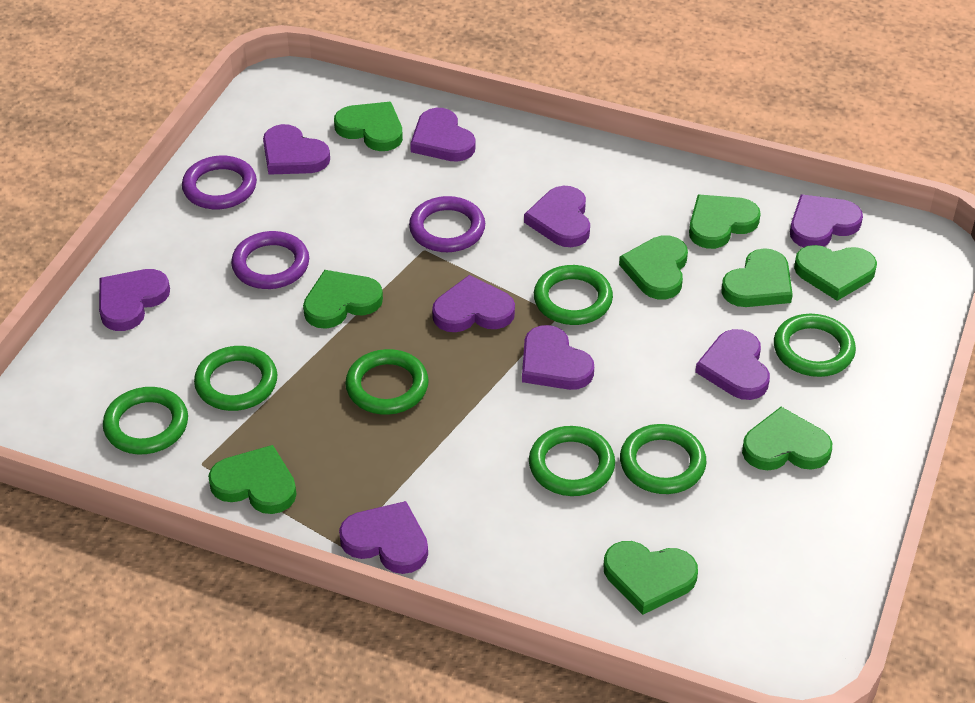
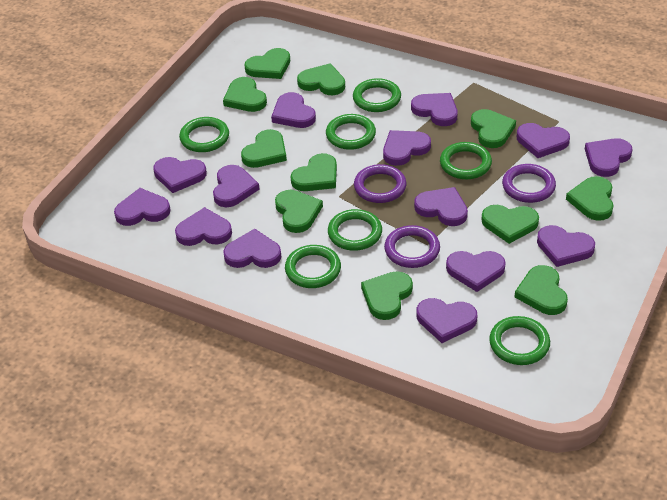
green heart: 9 -> 11
purple heart: 9 -> 14

